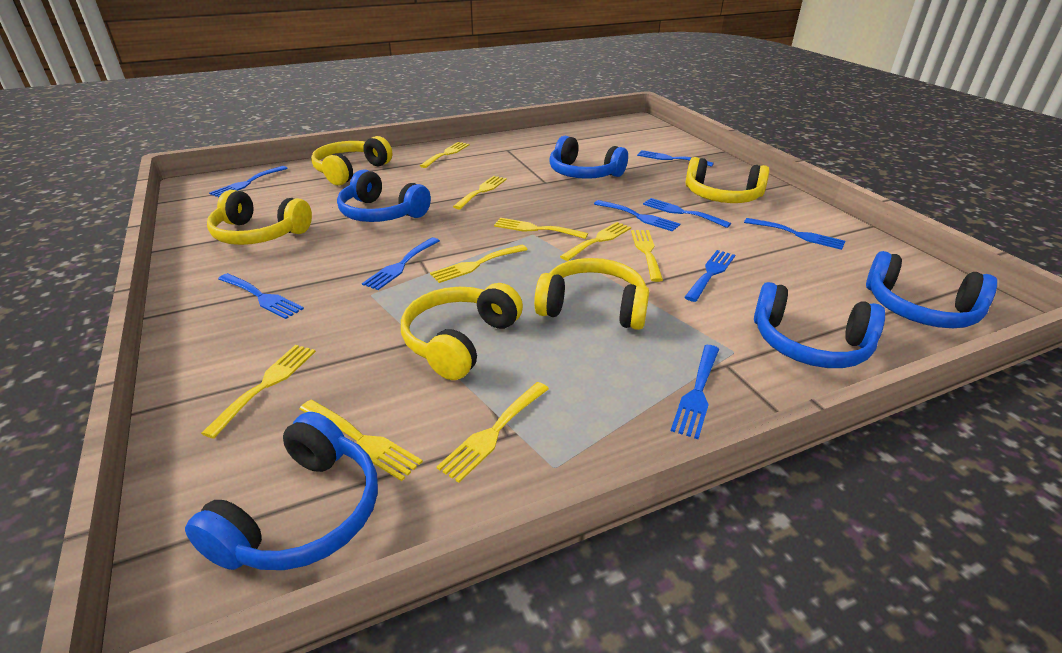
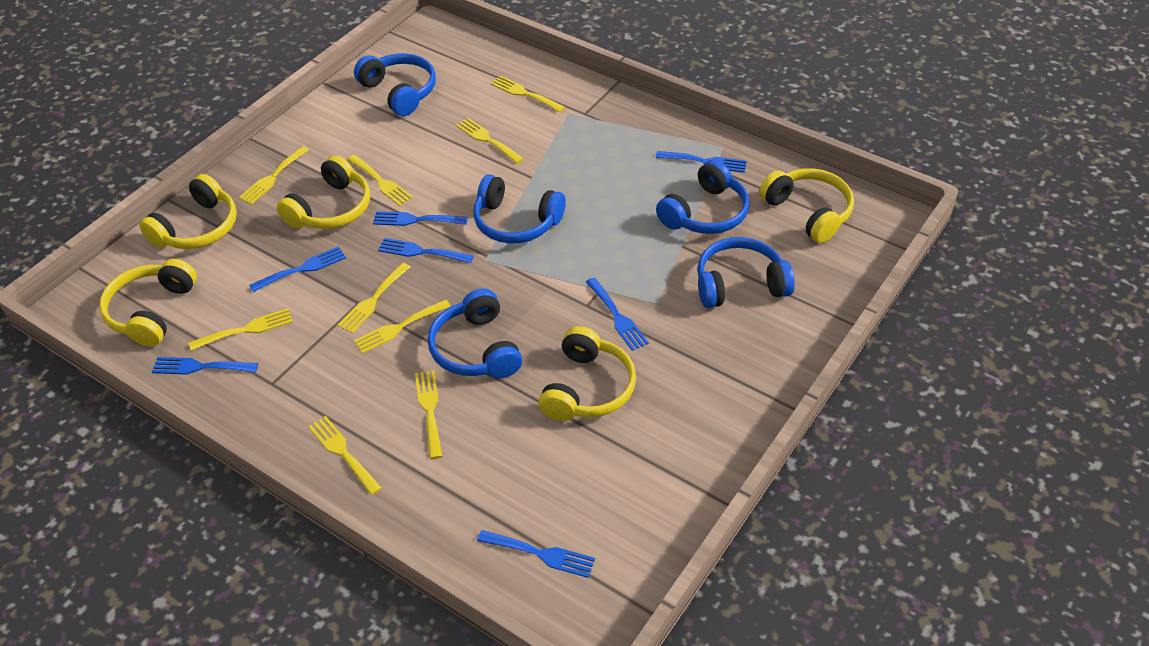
blue fork: 9 -> 7

